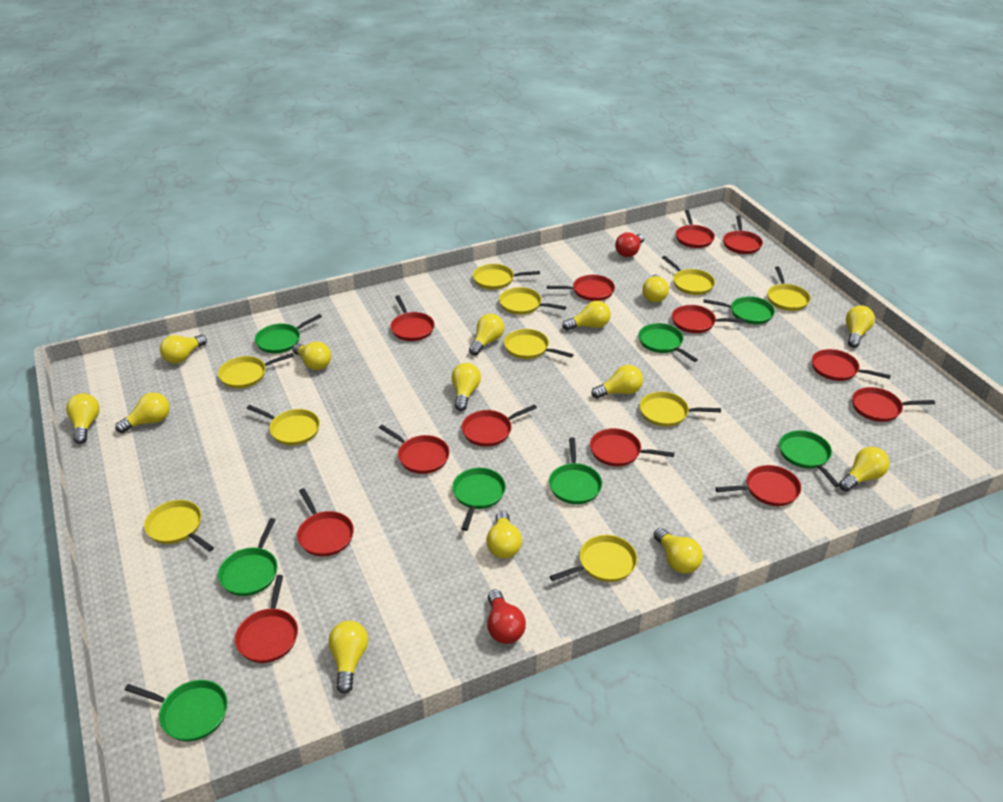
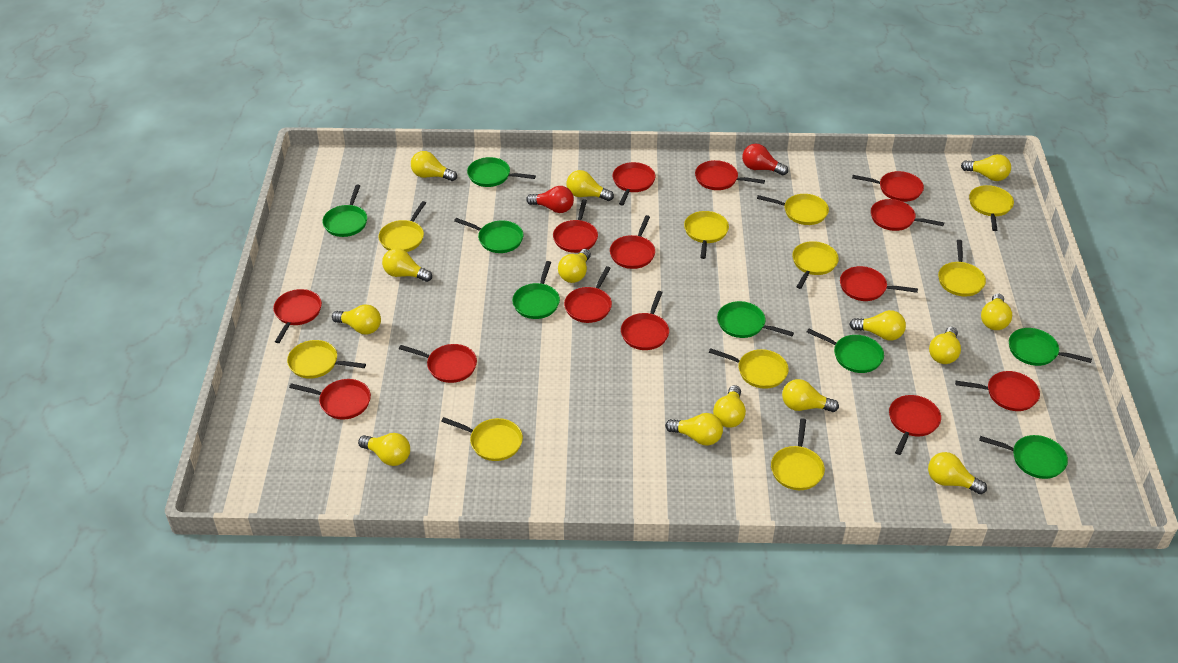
red pan: 13 -> 14

